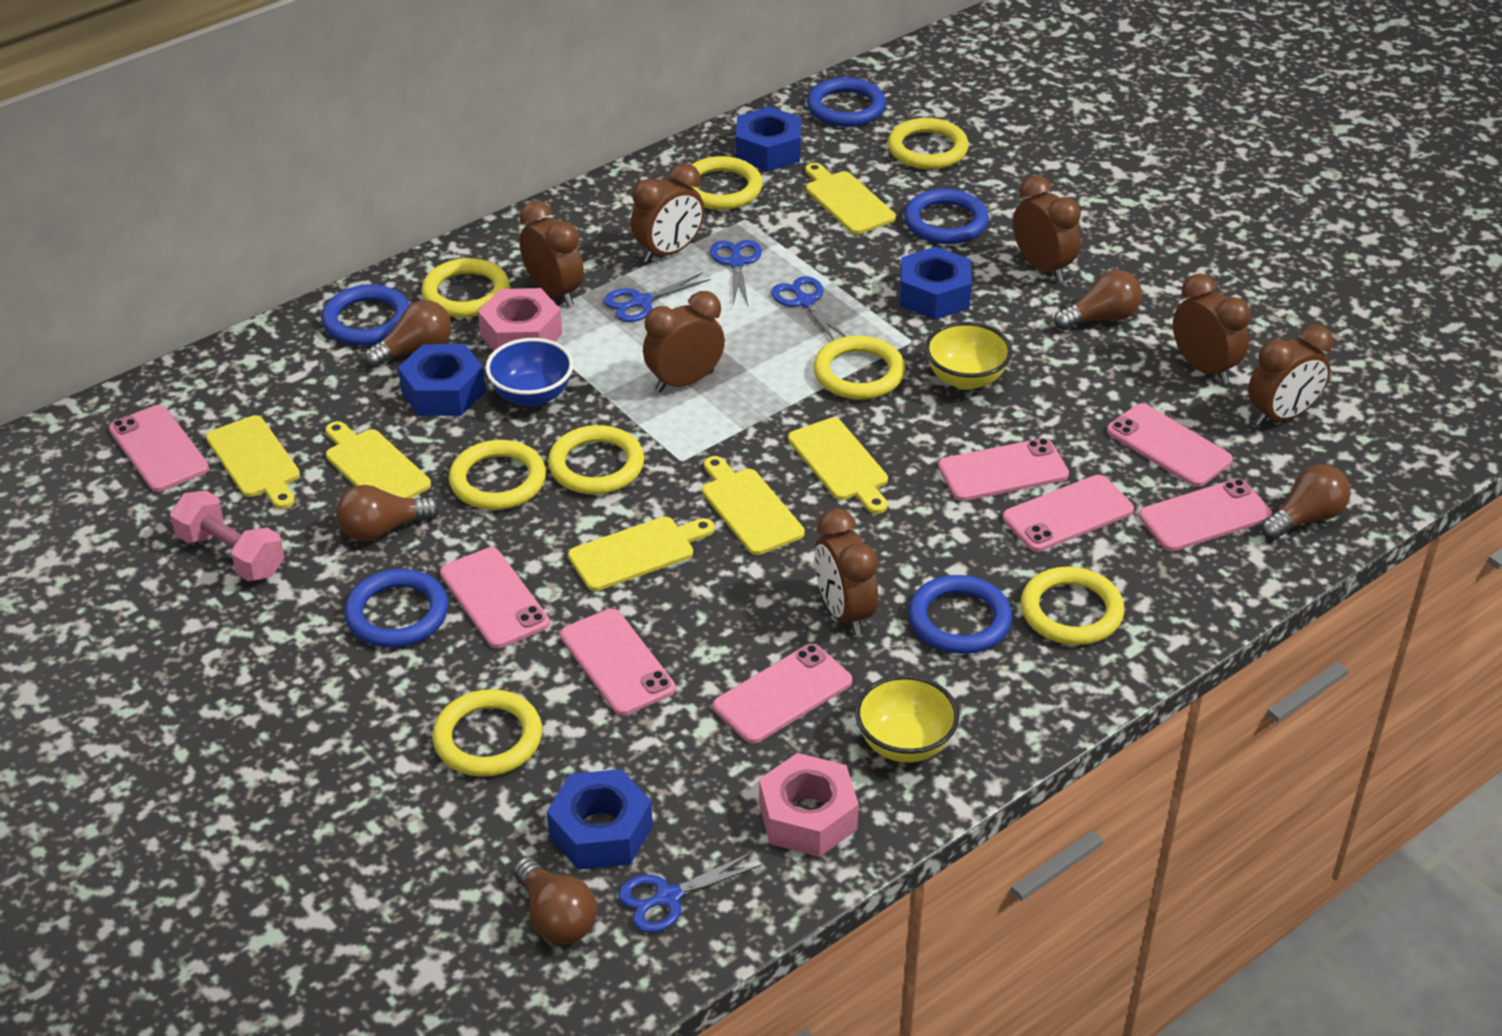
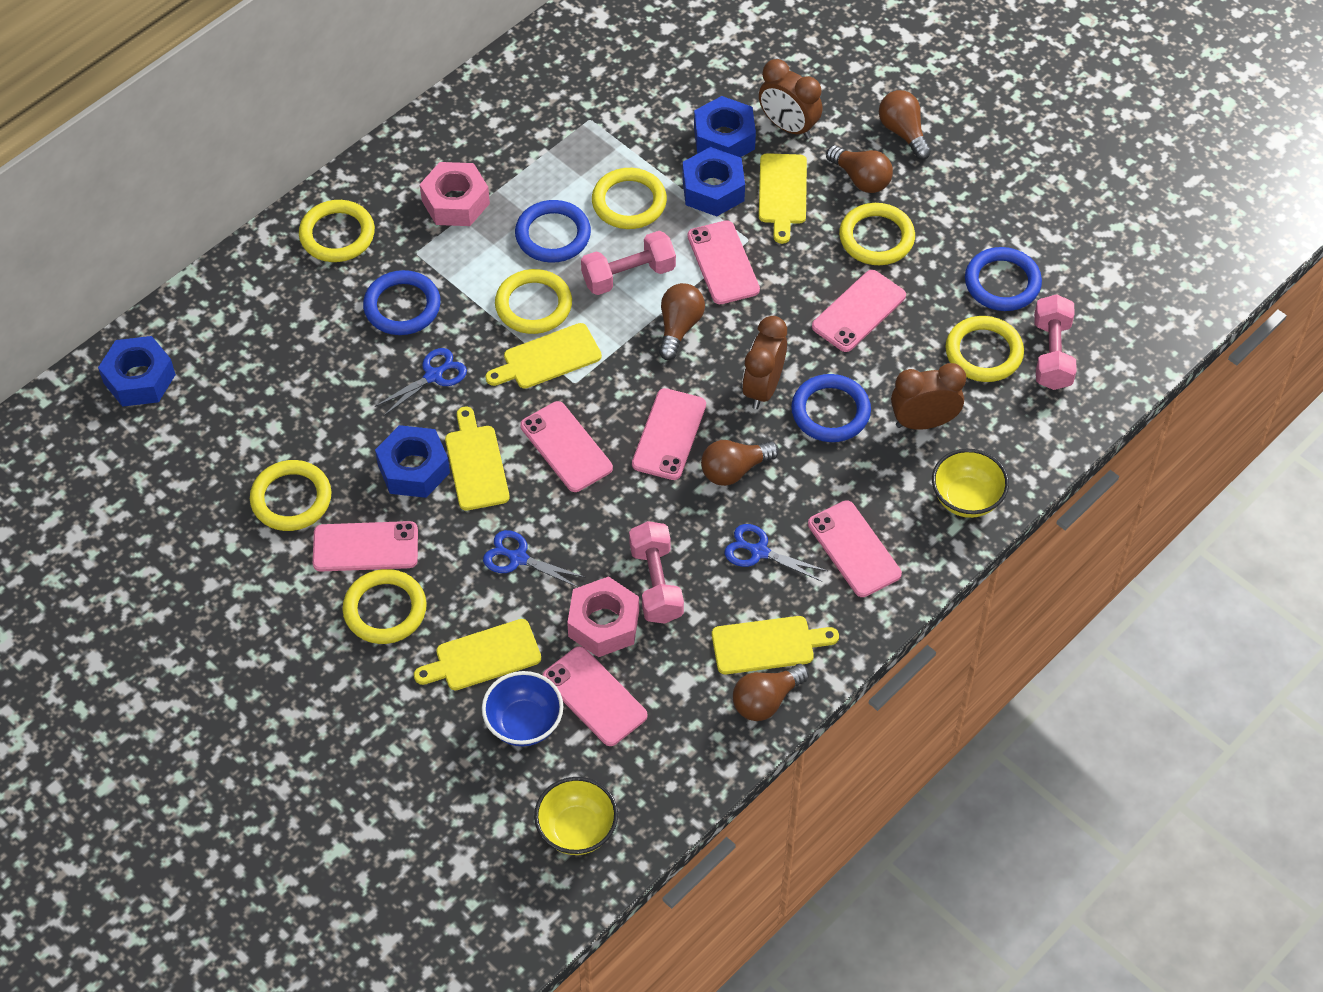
blue ring: 5 -> 4
blue scissors: 4 -> 3
brown clock: 7 -> 3
pink dumbbell: 1 -> 3
pink phone: 8 -> 7
yellow cutting board: 6 -> 5
yellow ring: 8 -> 7

